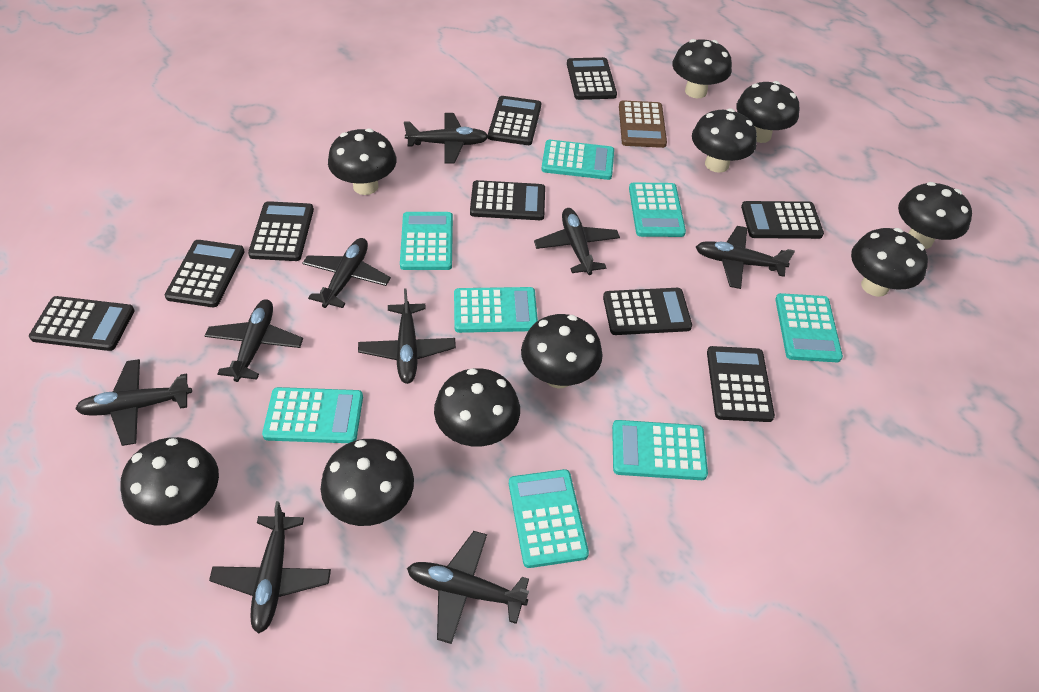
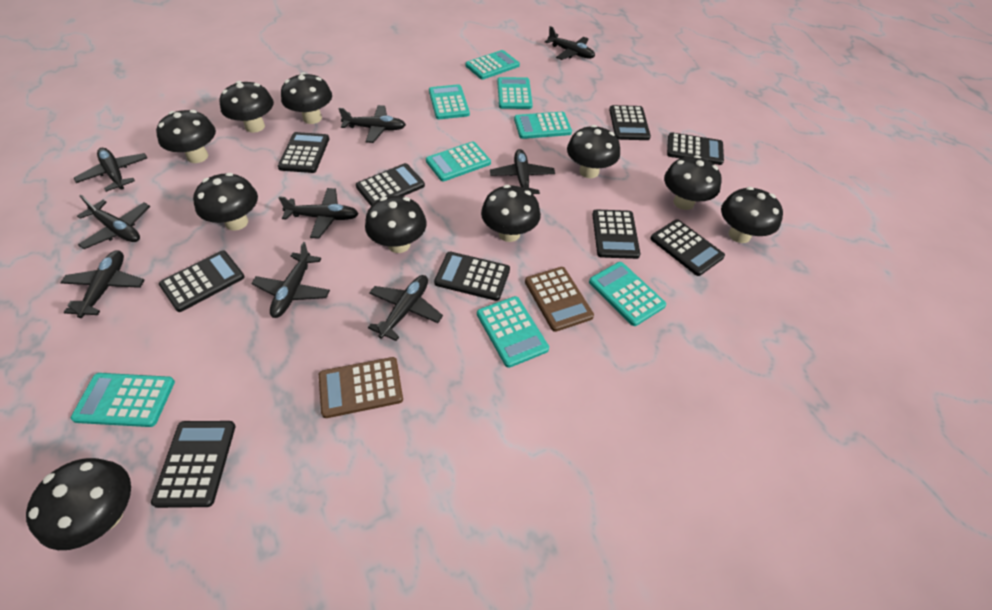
brown calculator: 1 -> 2

